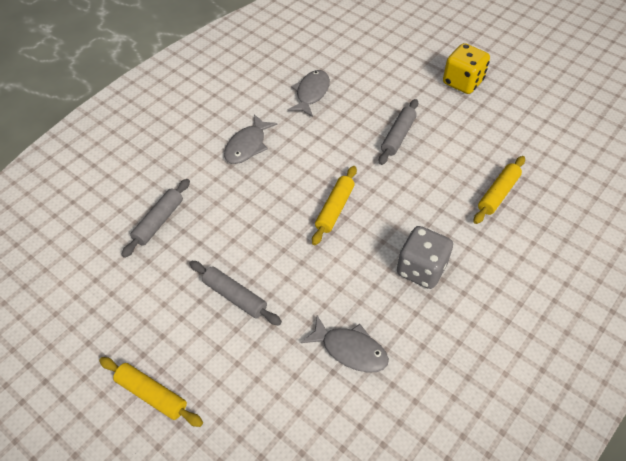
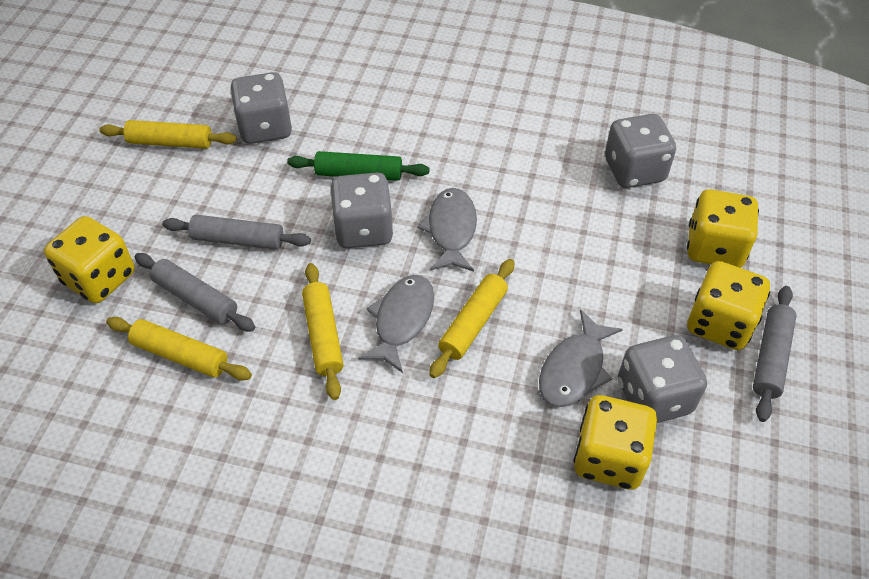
green rolling pin: 0 -> 1
grey dice: 1 -> 4
yellow dice: 1 -> 4
yellow rolling pin: 3 -> 4

